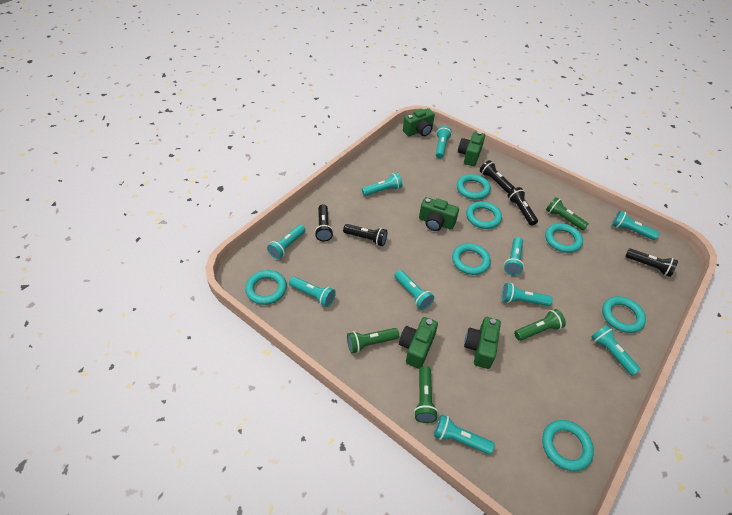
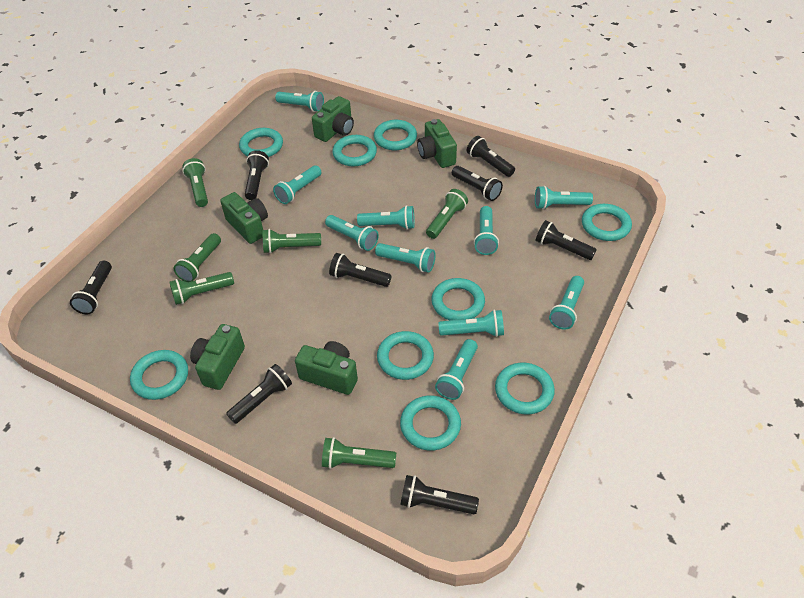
black flashlight: 5 -> 8
green flashlight: 4 -> 6
turquoise ring: 7 -> 9

